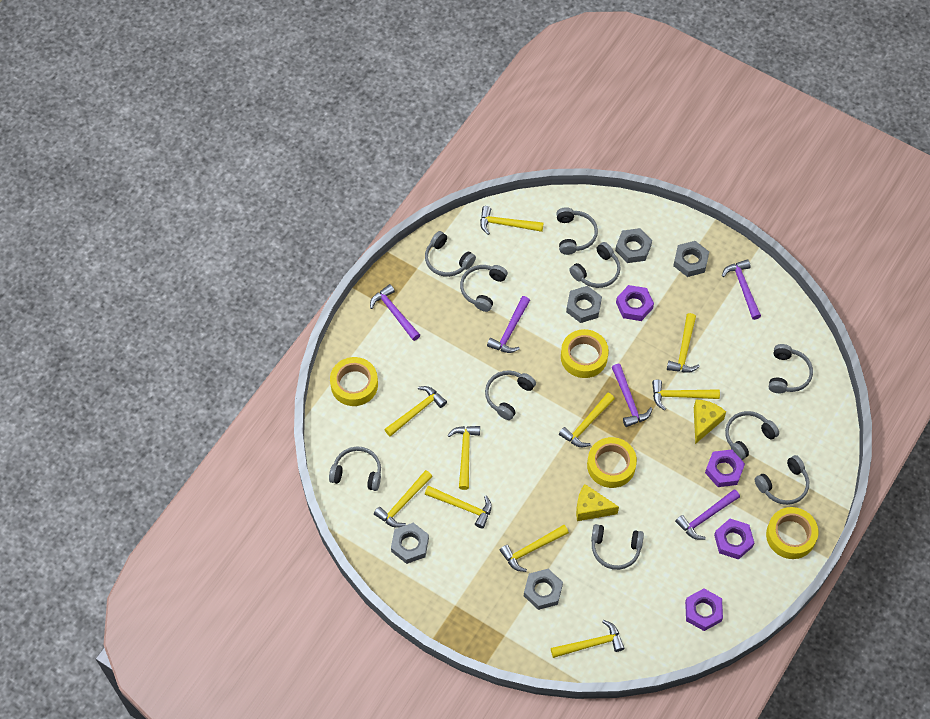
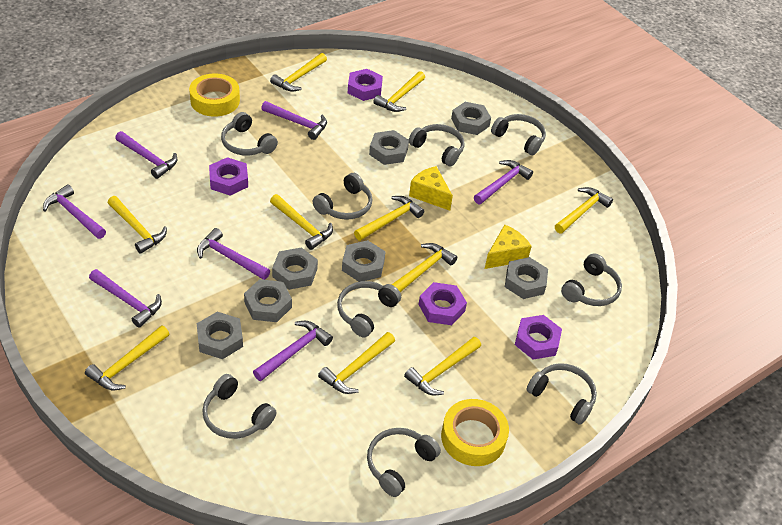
grey headphones: 10 -> 9
grey nut: 5 -> 7
purple hammer: 5 -> 7
yellow tape: 4 -> 2

